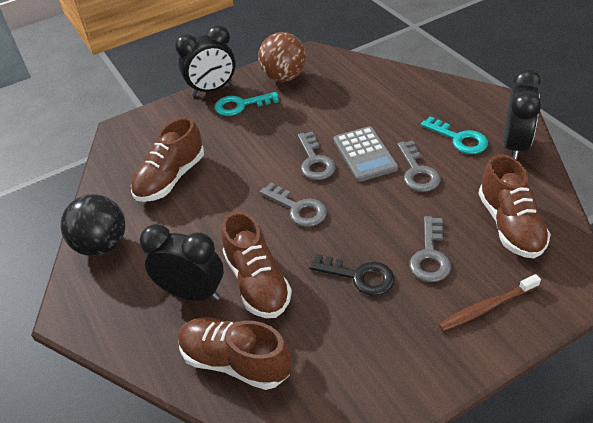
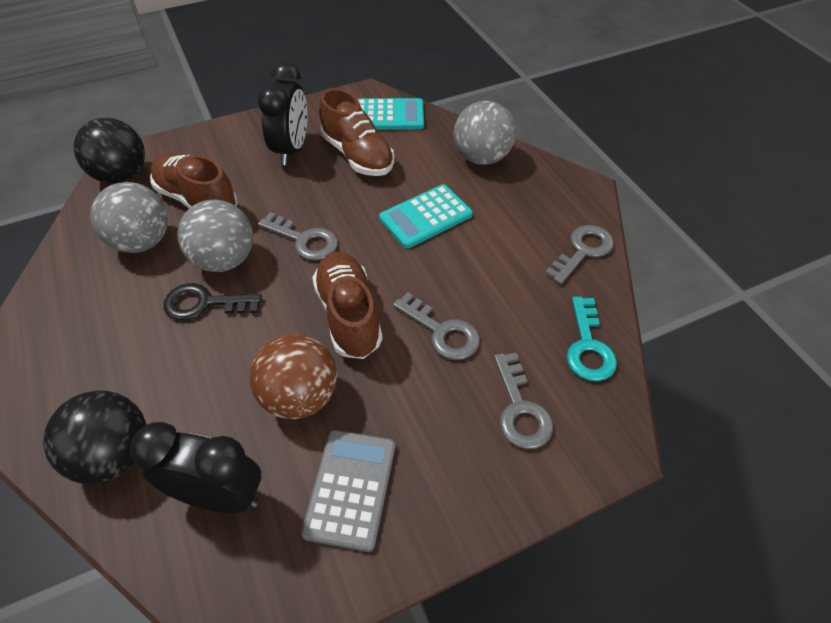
black ball: 1 -> 2
black clock: 3 -> 2
brown shoe: 4 -> 3
brown toothbrush: 1 -> 0
grey ball: 0 -> 3
turquoise calculator: 0 -> 2
turquoise key: 2 -> 1

